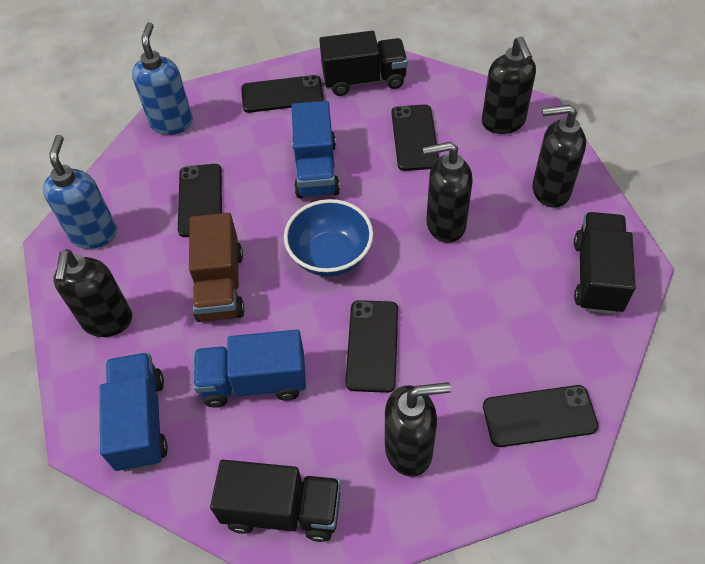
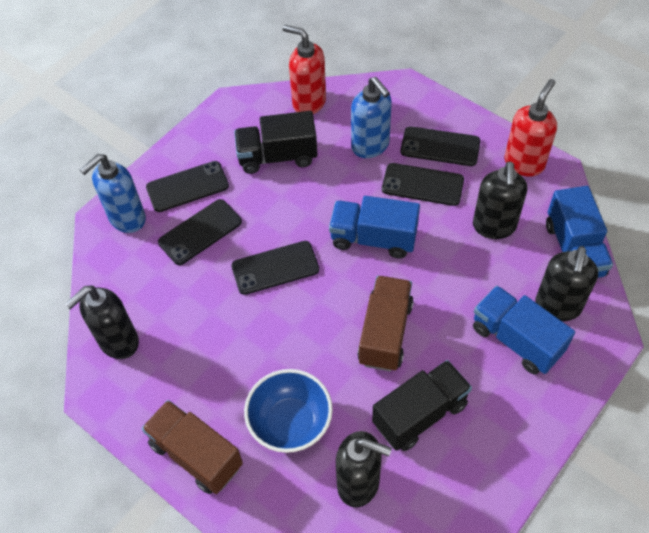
black soap dispenser: 5 -> 4
black truck: 3 -> 2
brown truck: 1 -> 2
red soap dispenser: 0 -> 2

